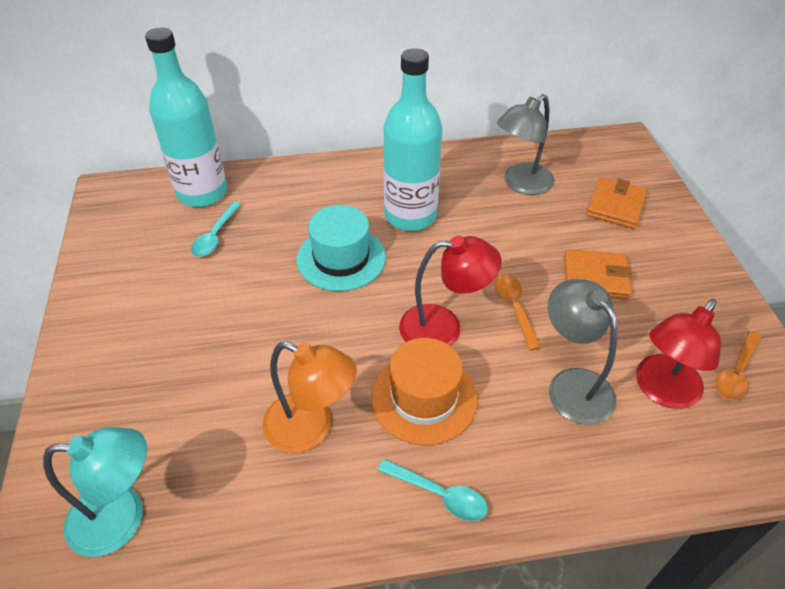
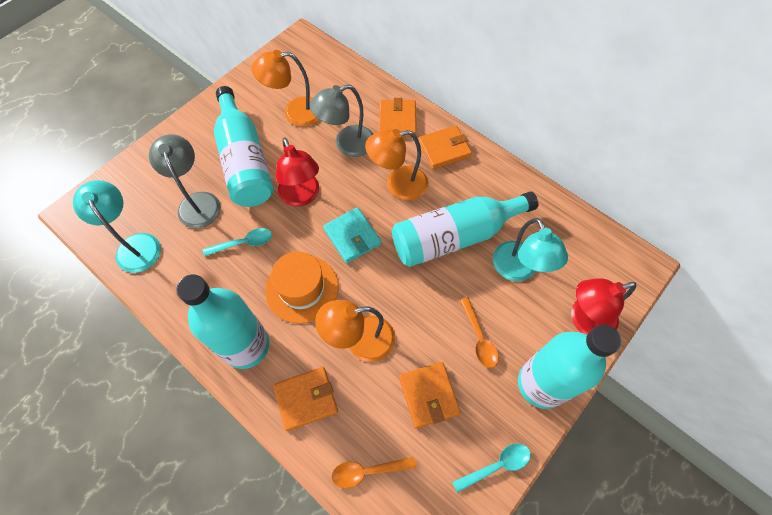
orange lamp: 1 -> 3
orange wallet: 2 -> 4
turquoise bottle: 2 -> 4
turquoise hat: 1 -> 0
turquoise lamp: 1 -> 2
turquoise wallet: 0 -> 1

